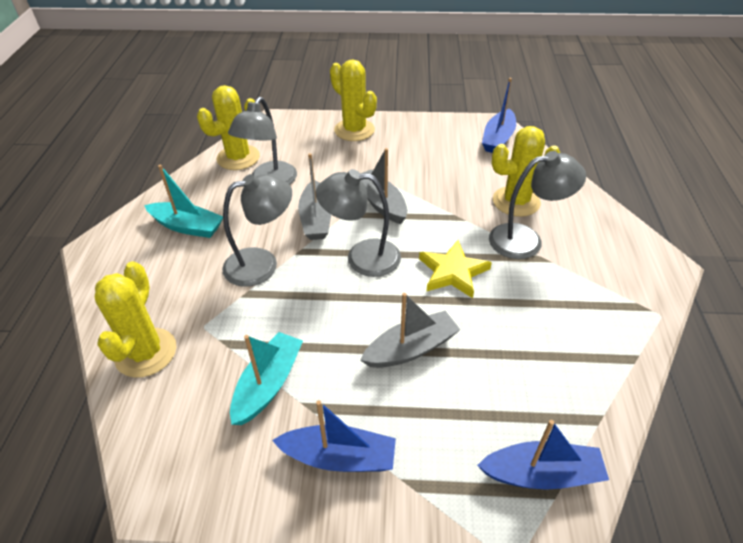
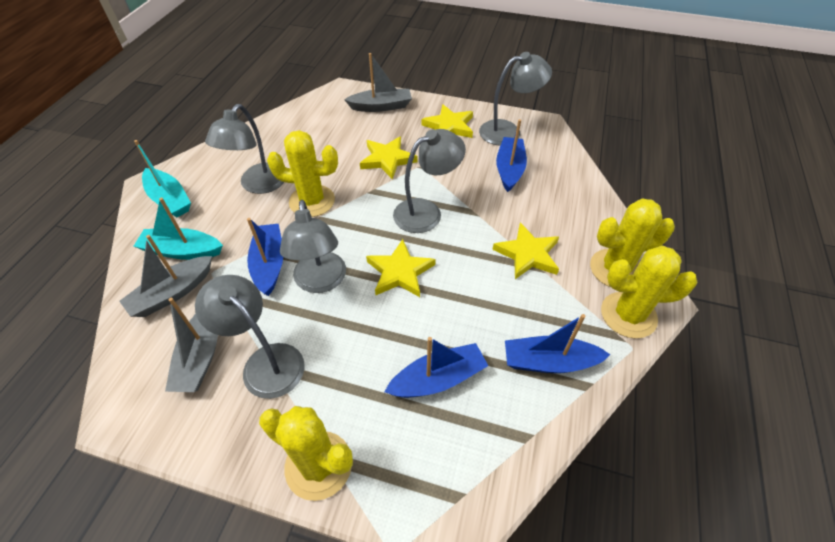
blue boat: 3 -> 4
grey lamp: 4 -> 5
yellow star: 1 -> 4

